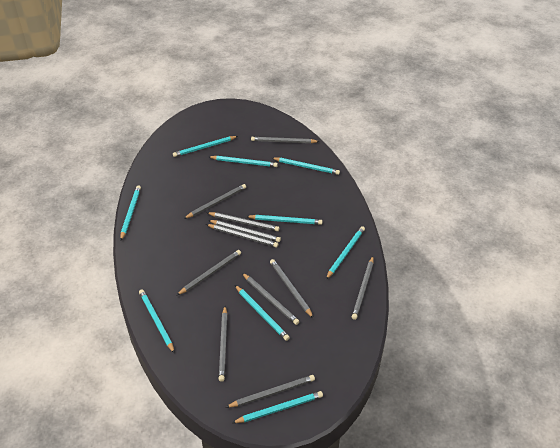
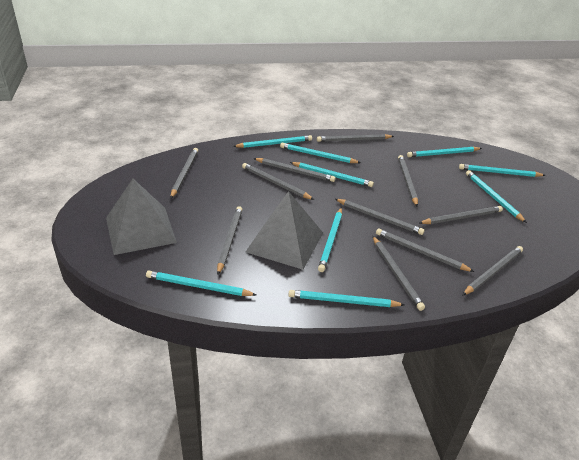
grey pyramid: 0 -> 2

